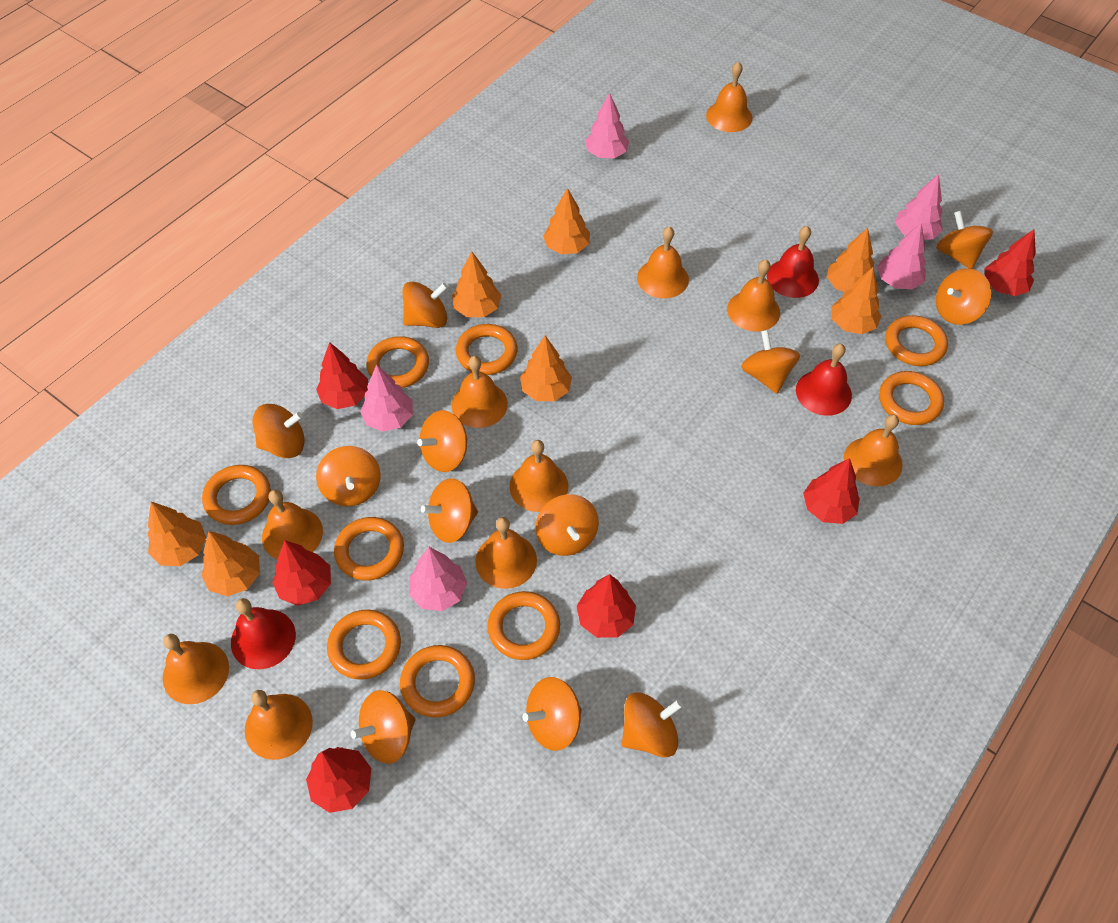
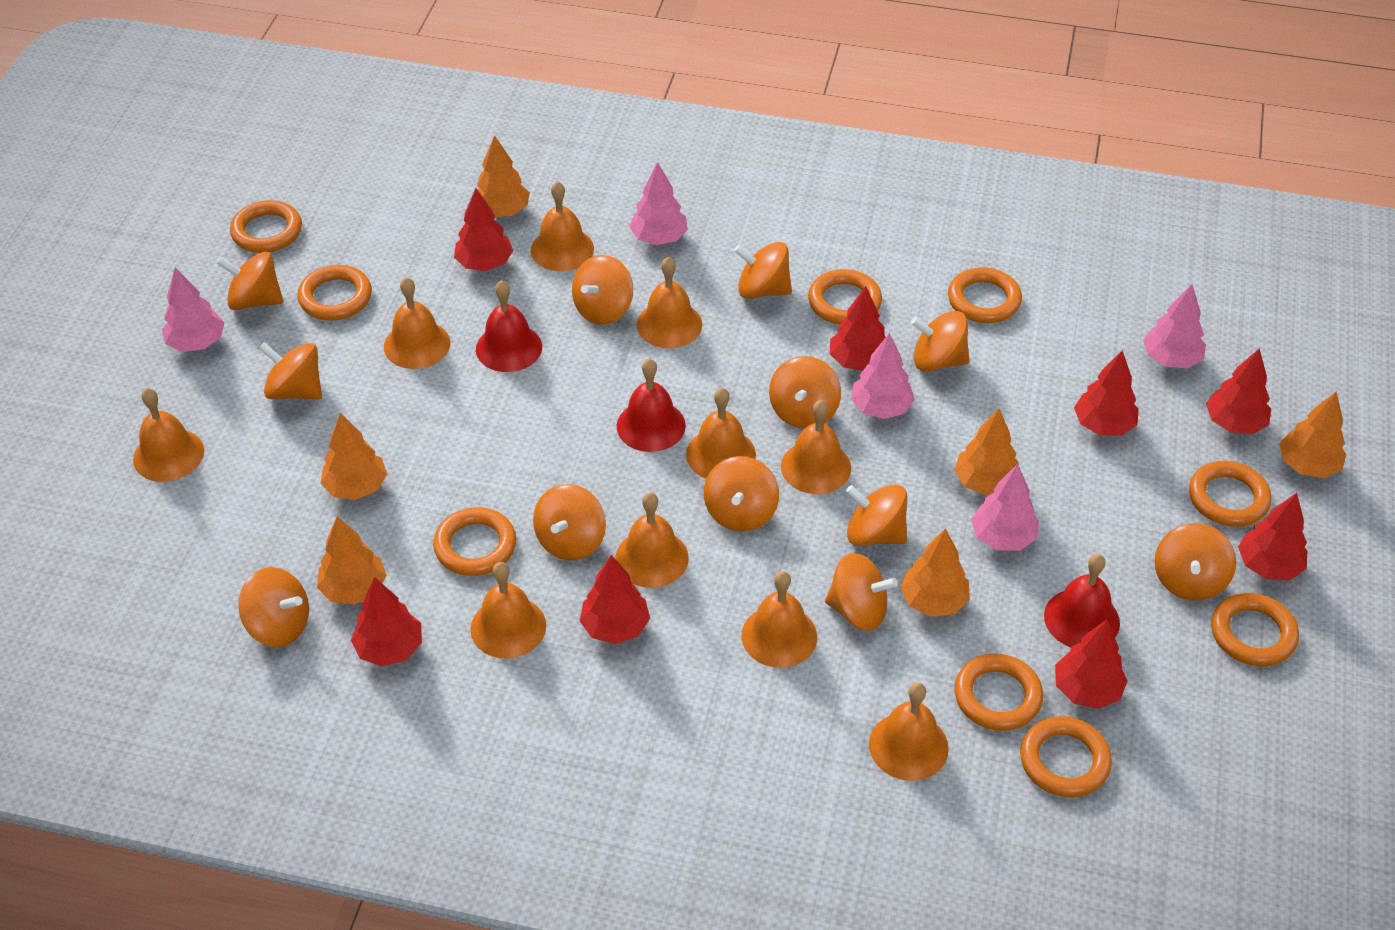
orange tree: 7 -> 6
red tree: 6 -> 8

